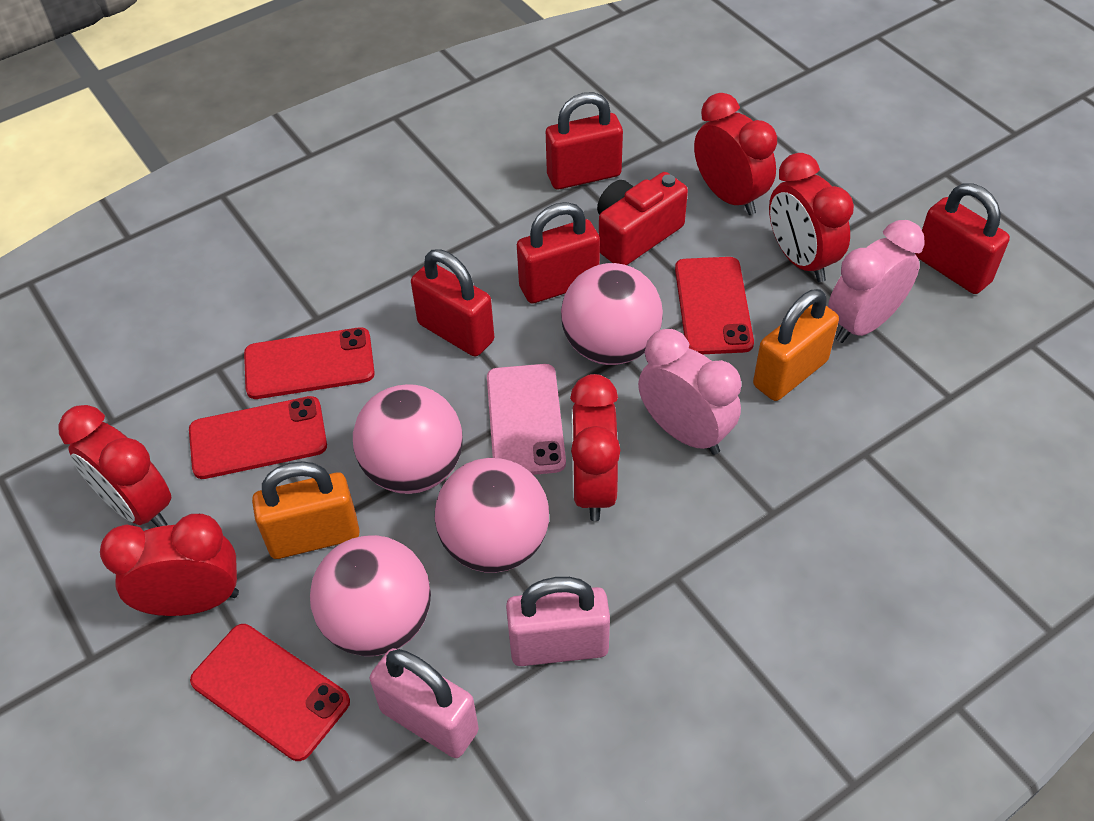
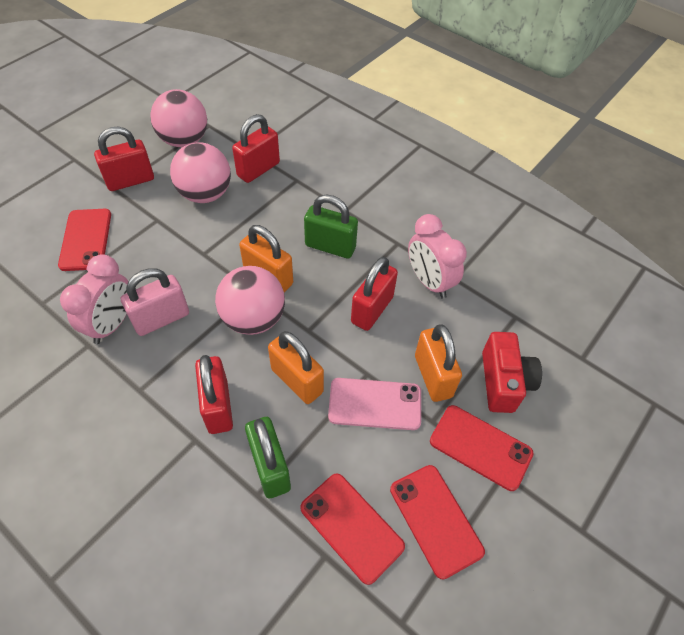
green padlock: 0 -> 2
orange padlock: 2 -> 3
pink ball: 4 -> 3
pink padlock: 2 -> 1
red clock: 5 -> 0

